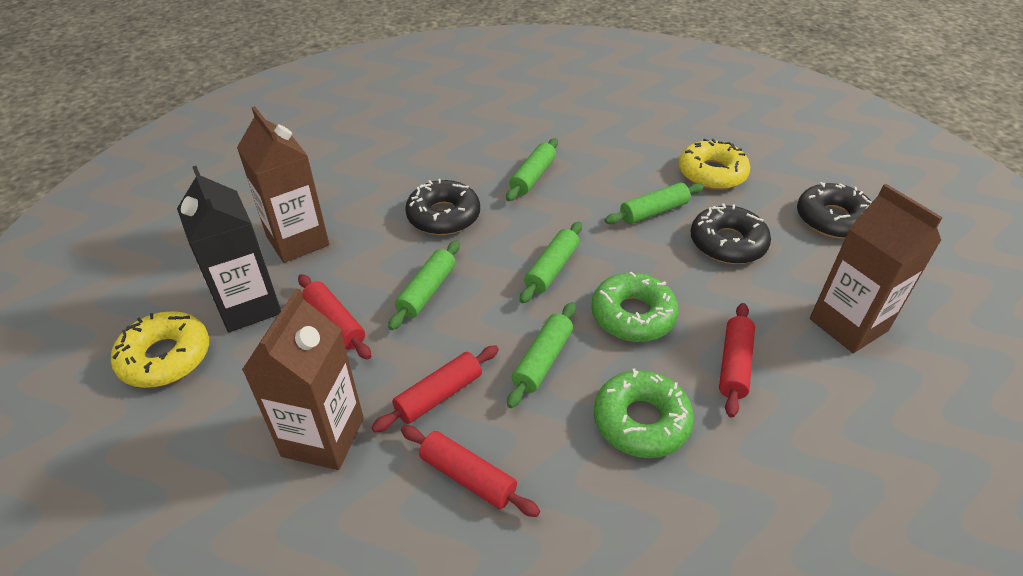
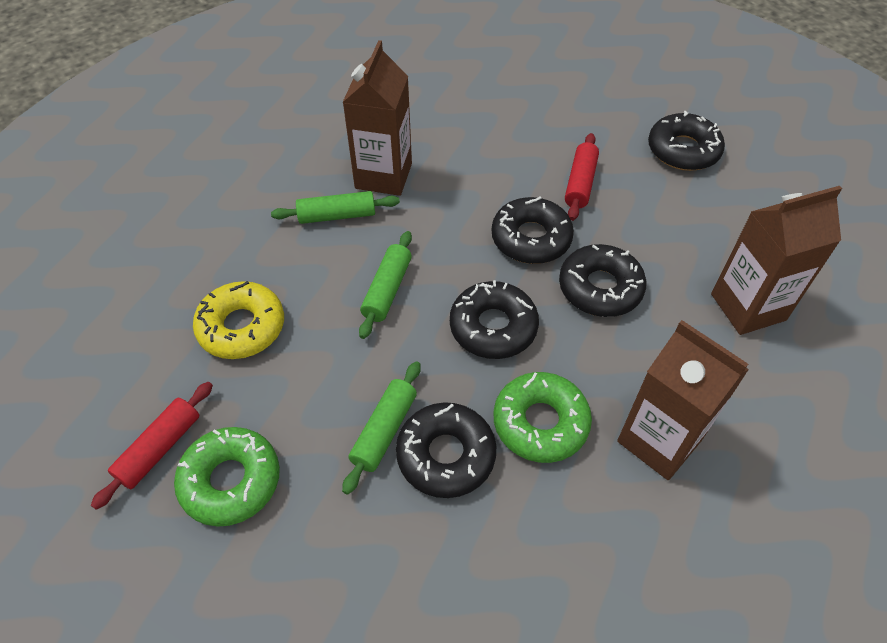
black carton: 1 -> 0
black donut: 3 -> 5
green rolling pin: 5 -> 3
red rolling pin: 4 -> 2
yellow donut: 2 -> 1

